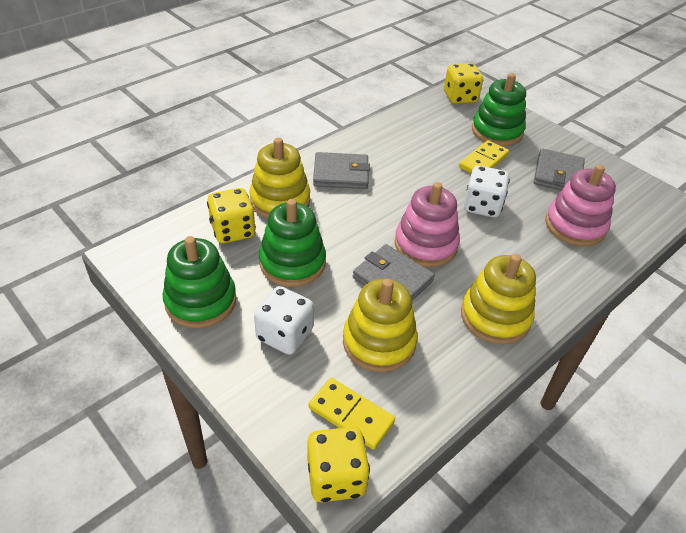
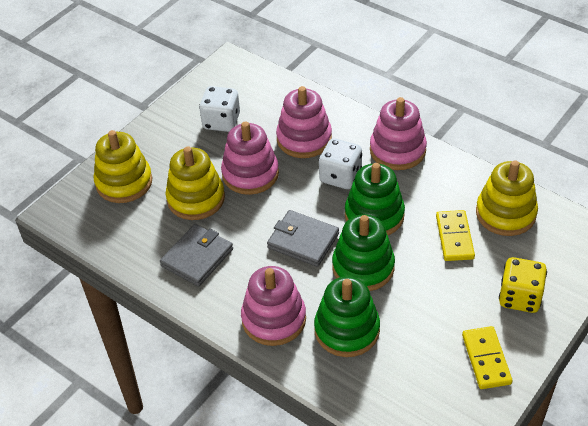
grey wallet: 3 -> 2
pink stacking toy: 2 -> 4
yellow dice: 3 -> 1

